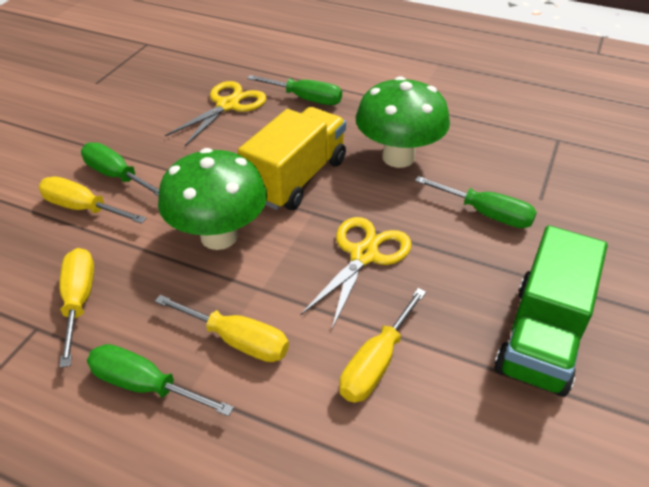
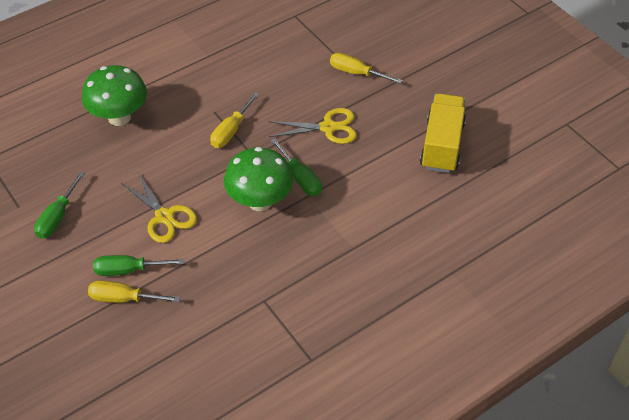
green screwdriver: 4 -> 3
green truck: 1 -> 0
yellow screwdriver: 4 -> 3

